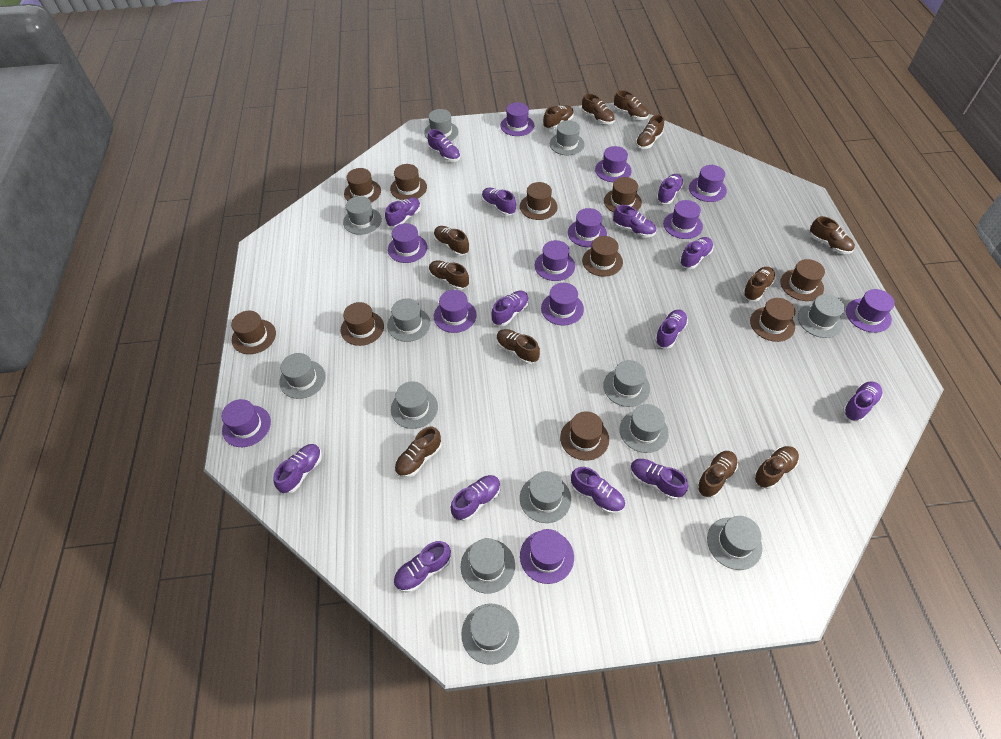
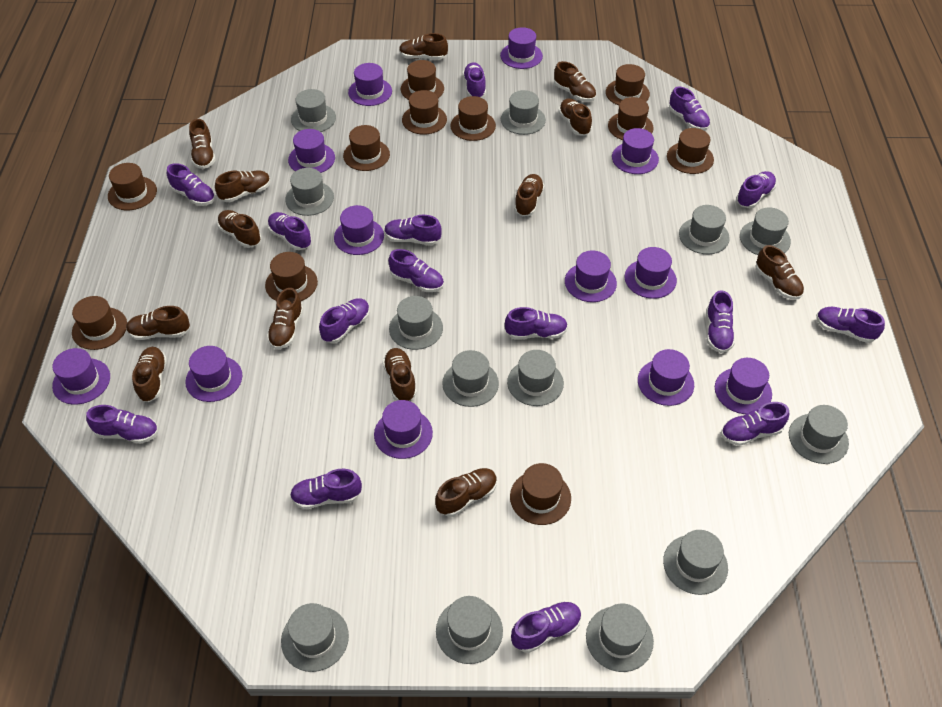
brown hat: 10 -> 11
brown shoe: 12 -> 13
purple shoe: 14 -> 15

